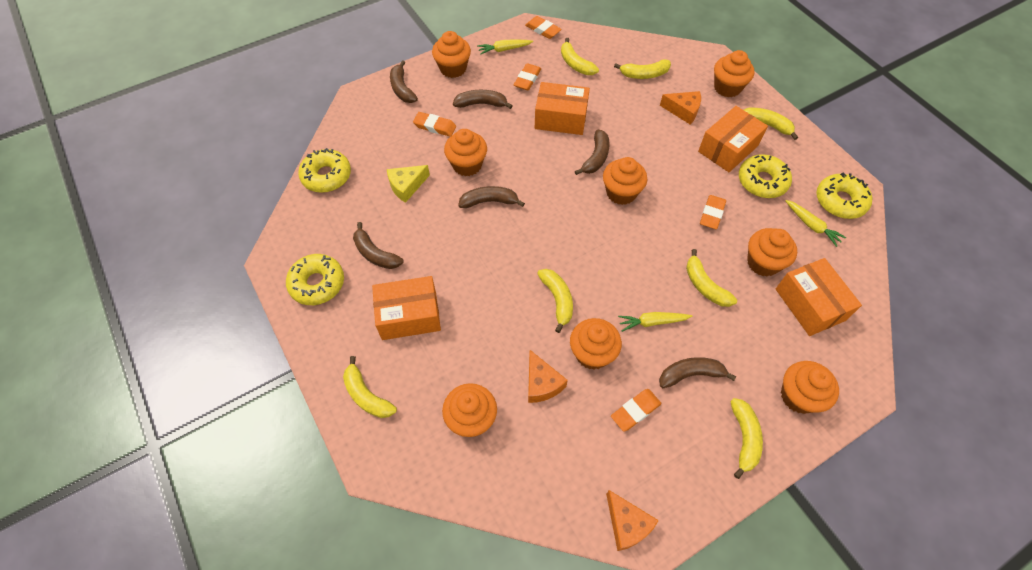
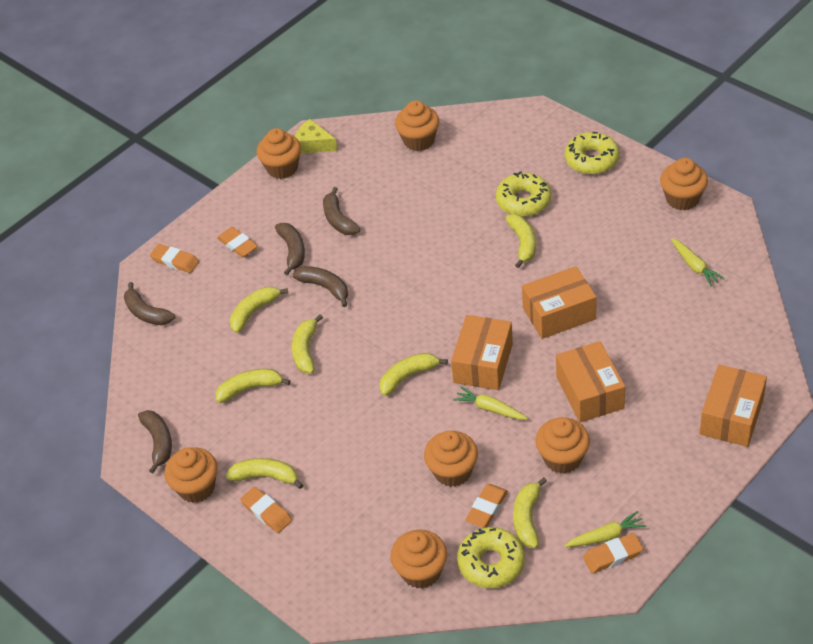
brown banana: 6 -> 5
orange cheese: 3 -> 0
orange cupcake: 8 -> 7
yellow donut: 4 -> 3

